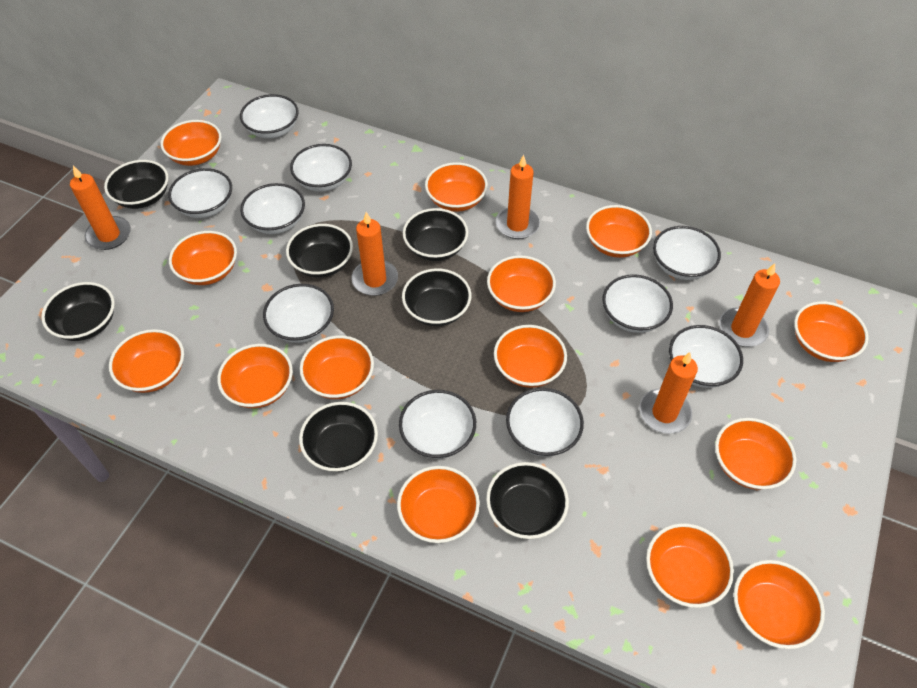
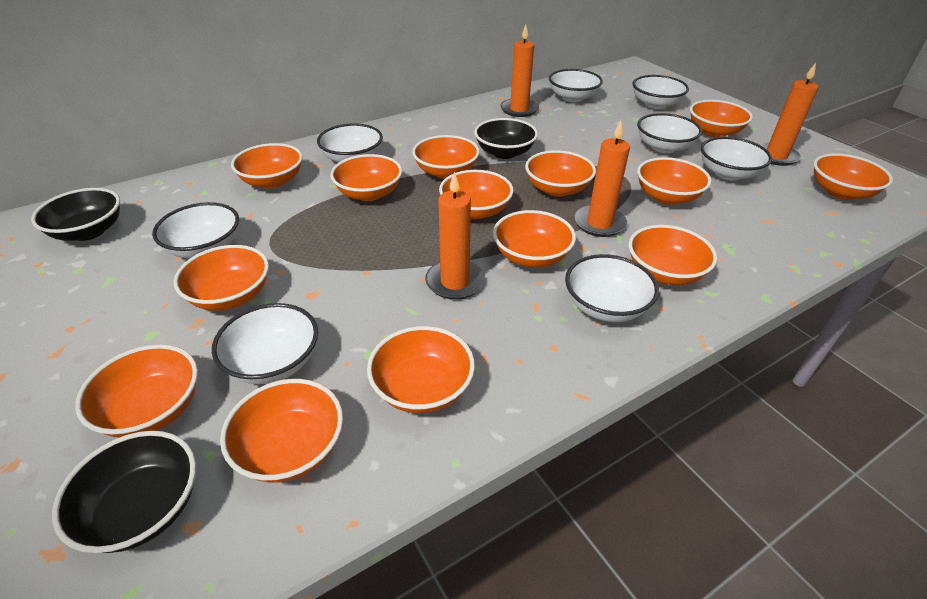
black bowl: 7 -> 3
orange candle: 5 -> 4
white bowl: 10 -> 8

